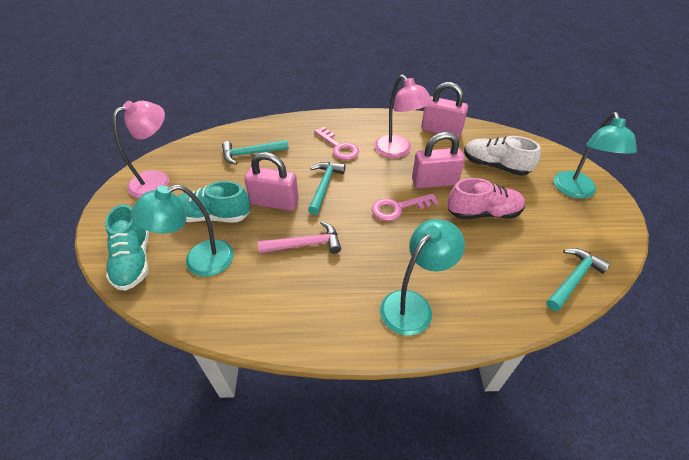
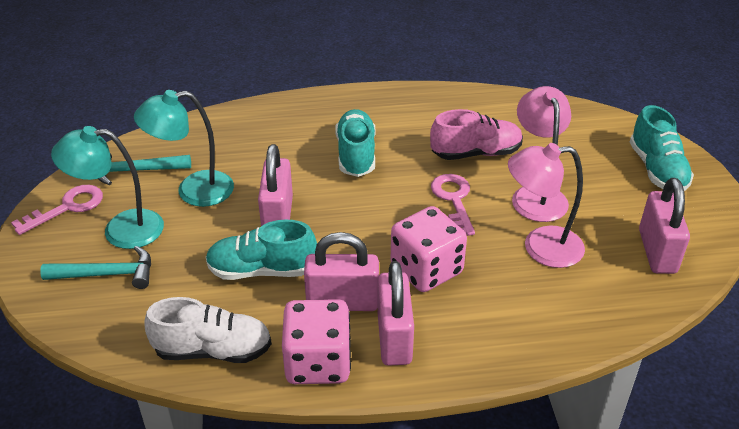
pink dice: 0 -> 2
pink hammer: 1 -> 0
pink padlock: 3 -> 4
turquoise hammer: 3 -> 2
turquoise lamp: 3 -> 2
turquoise shoe: 2 -> 3

